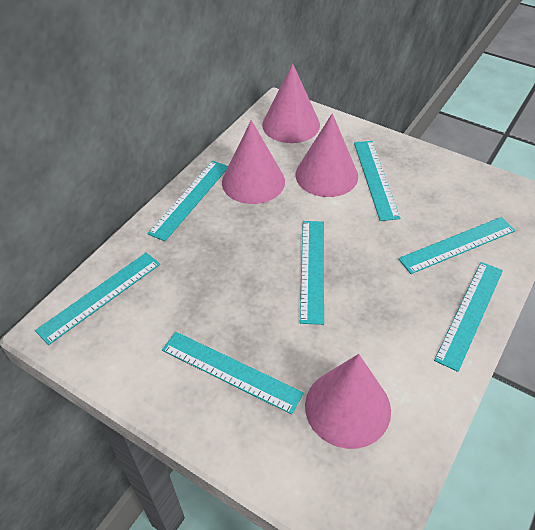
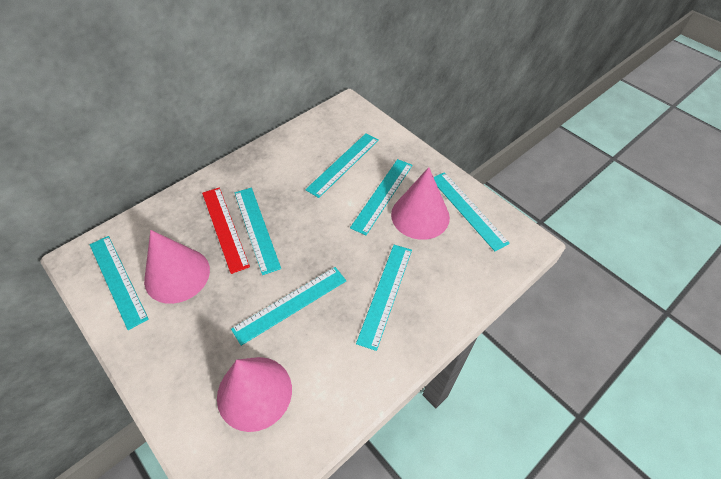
pink cone: 4 -> 3
red ruler: 0 -> 1

